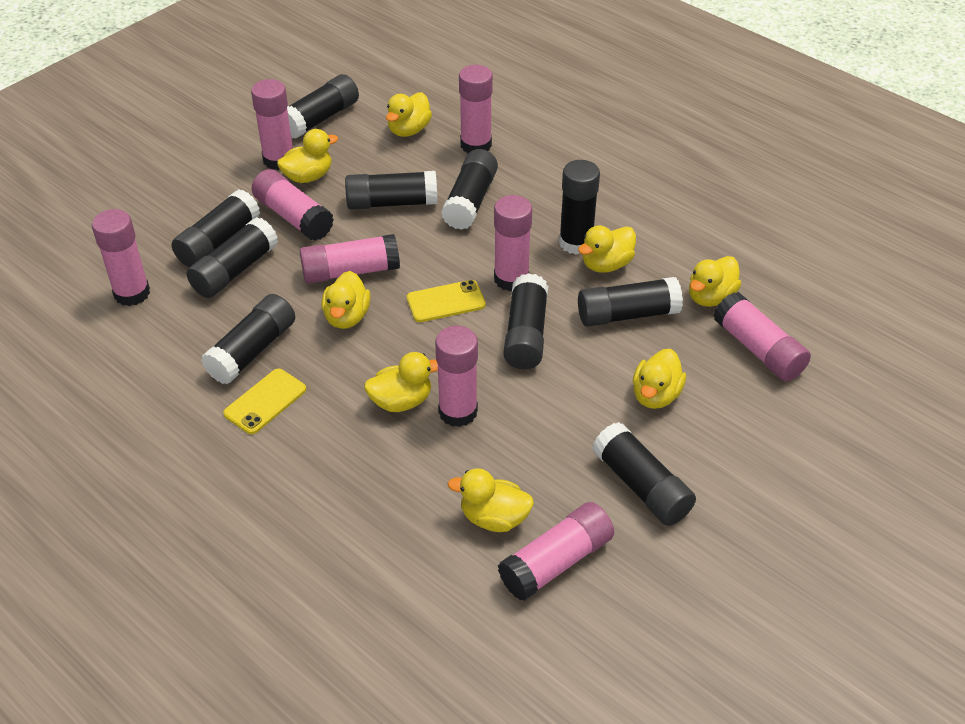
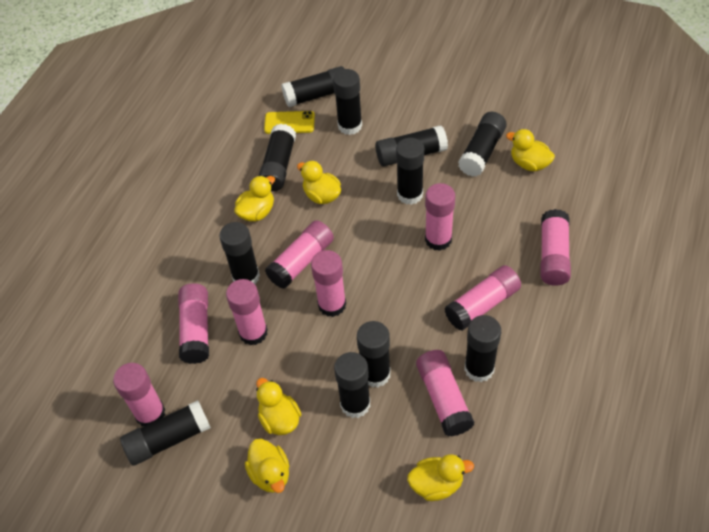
black glue stick: 10 -> 11
yellow duck: 8 -> 6
yellow phone: 2 -> 1

